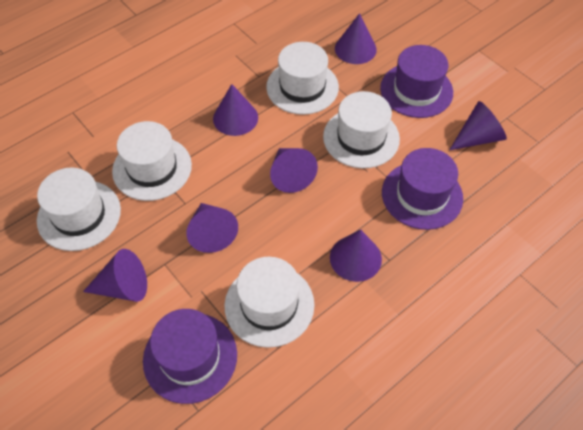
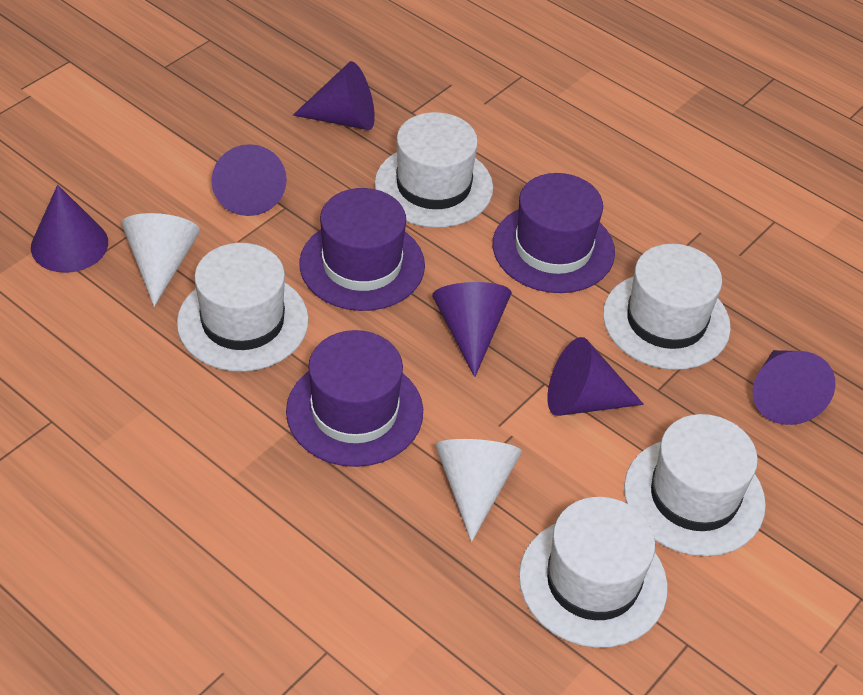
purple cone: 7 -> 6
white cone: 0 -> 2

